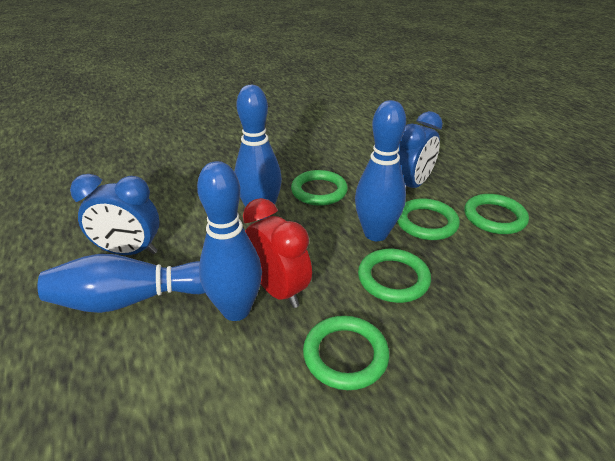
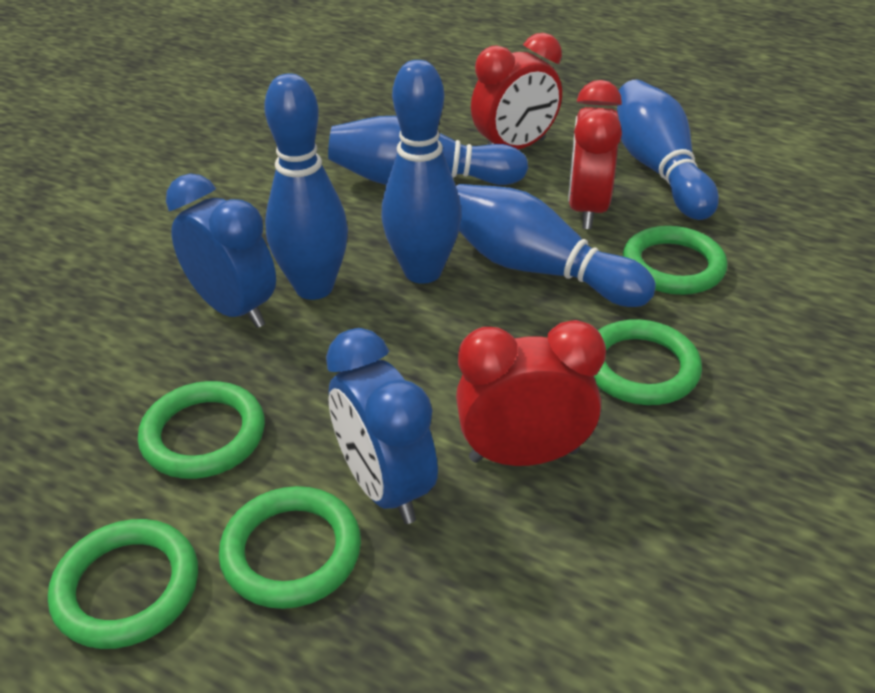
blue bowling pin: 4 -> 5
red clock: 1 -> 3

